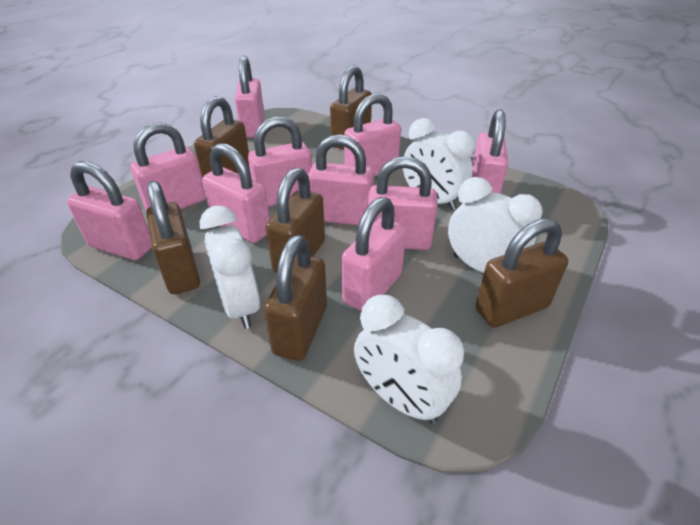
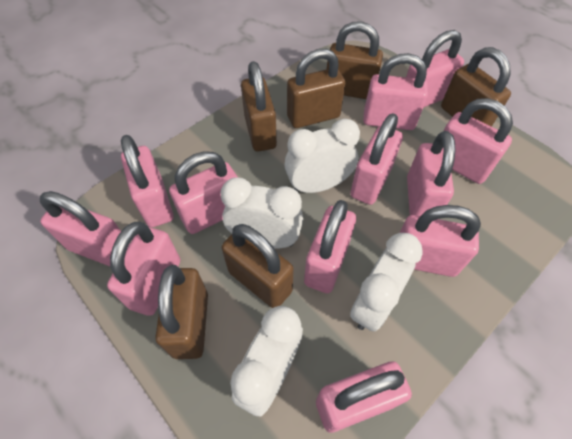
pink padlock: 10 -> 12

